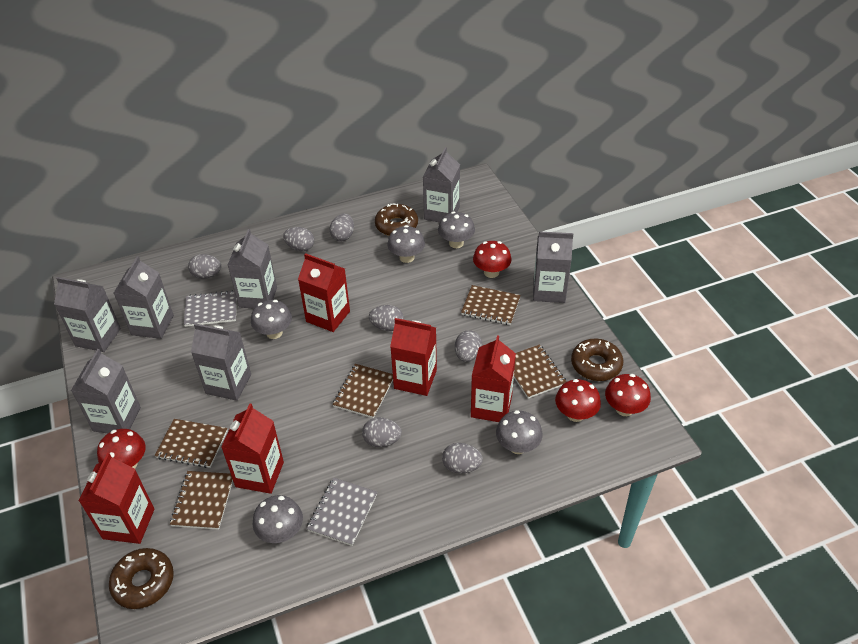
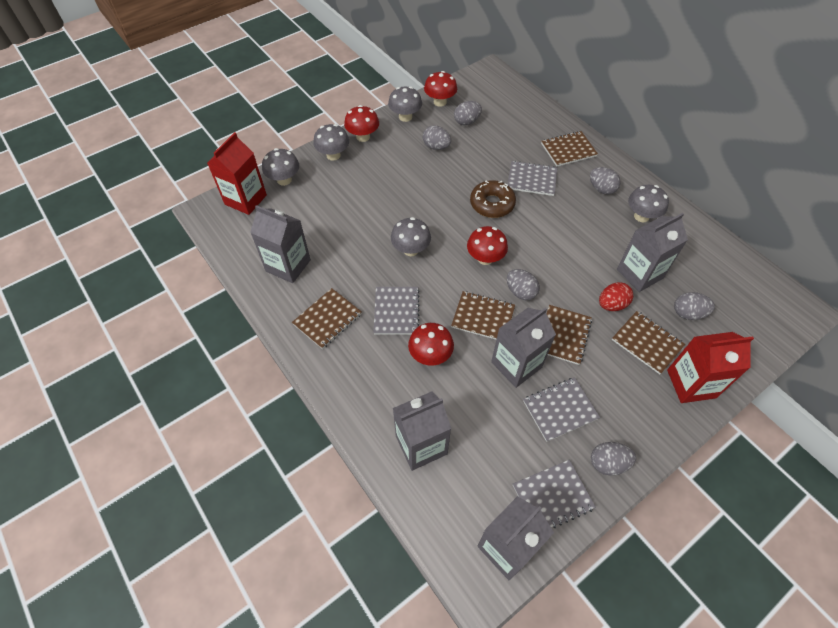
brown donut: 3 -> 1
grey carton: 7 -> 5
grey egg: 7 -> 6
grey notebook: 2 -> 4
red carton: 5 -> 2
red egg: 0 -> 1

